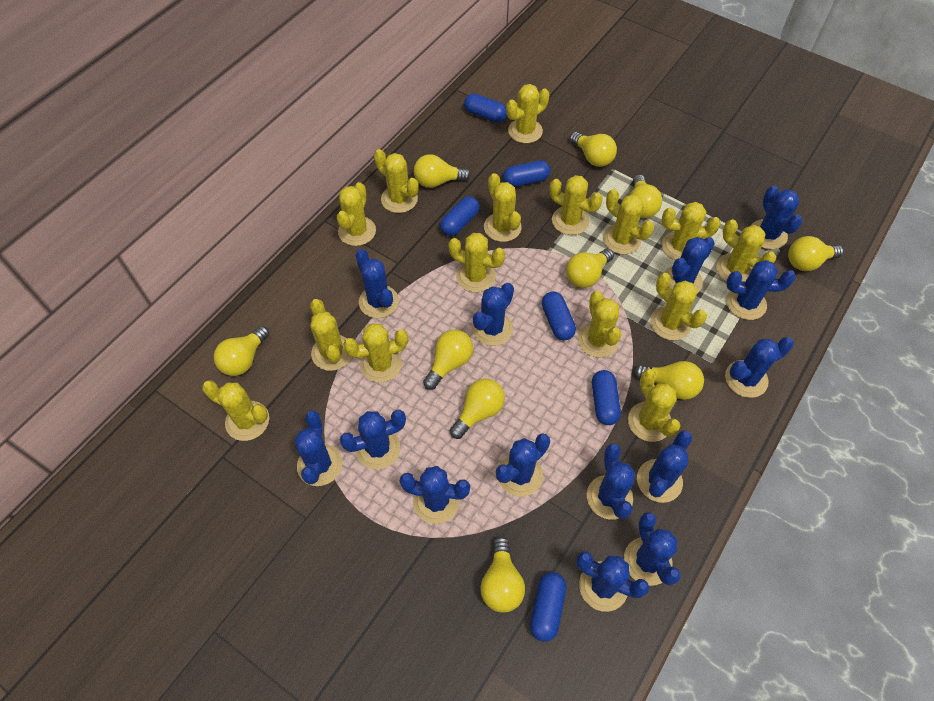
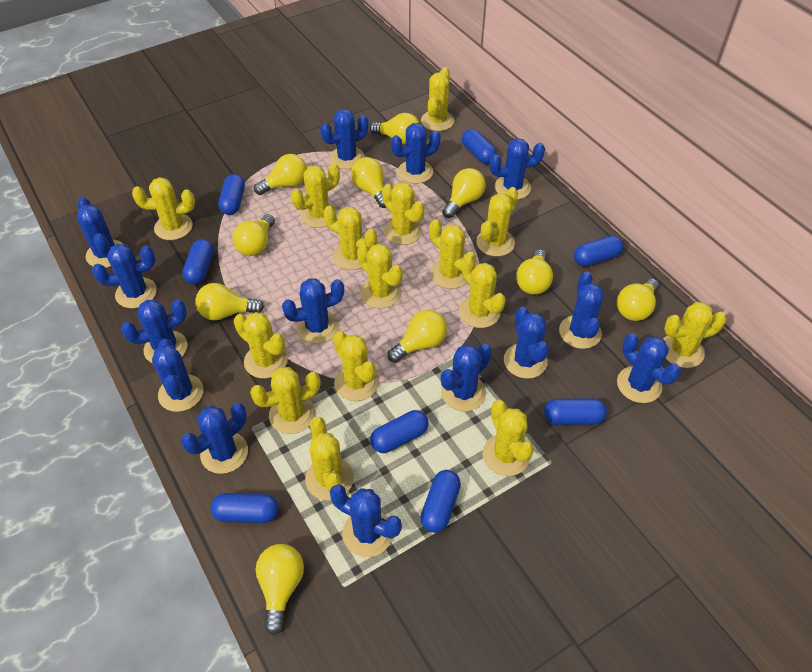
blue capsule: 6 -> 8

